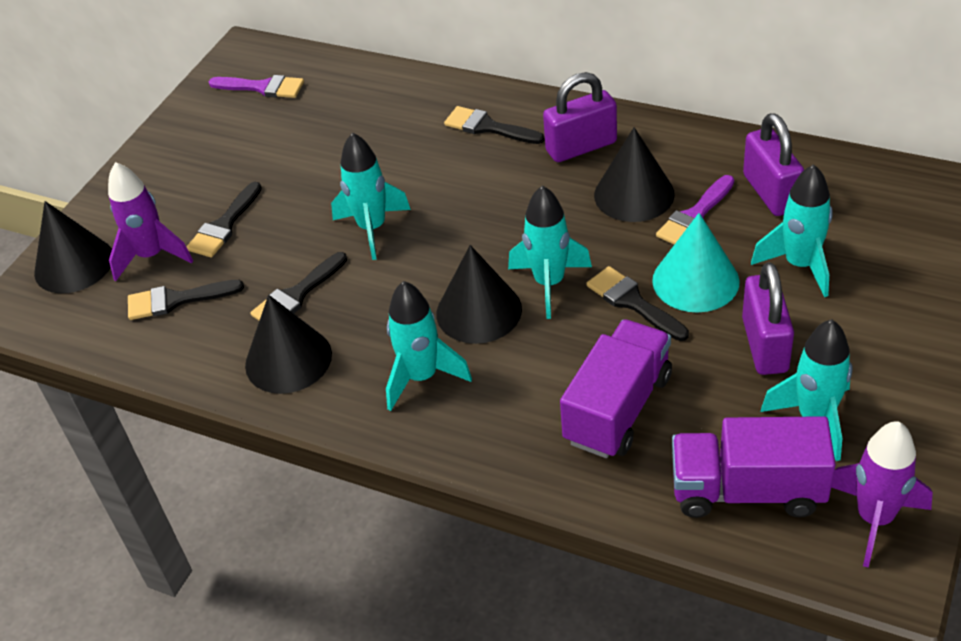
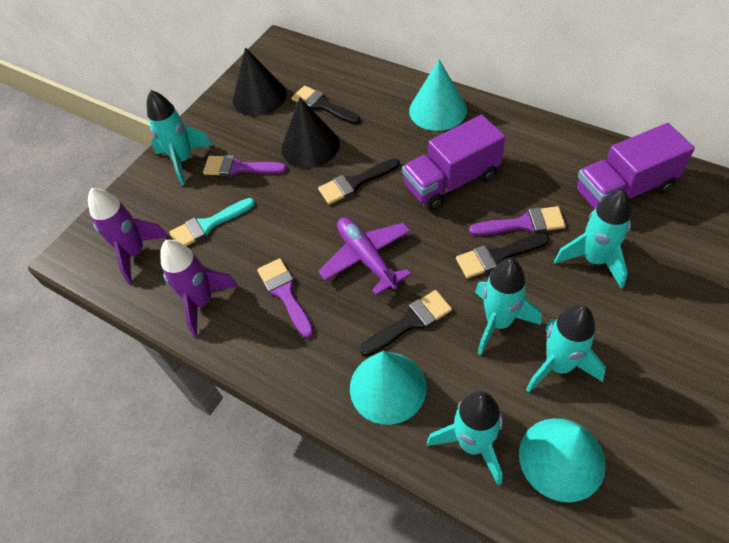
black brush: 5 -> 4
black cone: 4 -> 2
purple brush: 2 -> 3
purple padlock: 3 -> 0
purple plane: 0 -> 1
turquoise brush: 0 -> 1
turquoise cone: 1 -> 3

